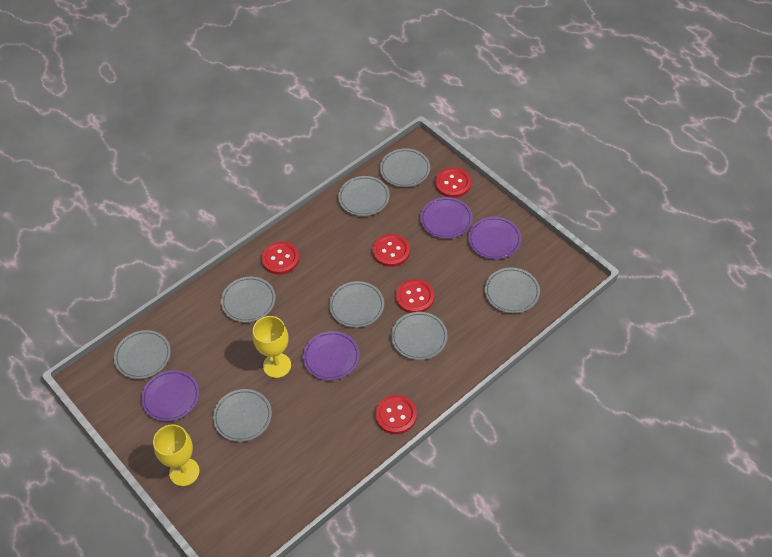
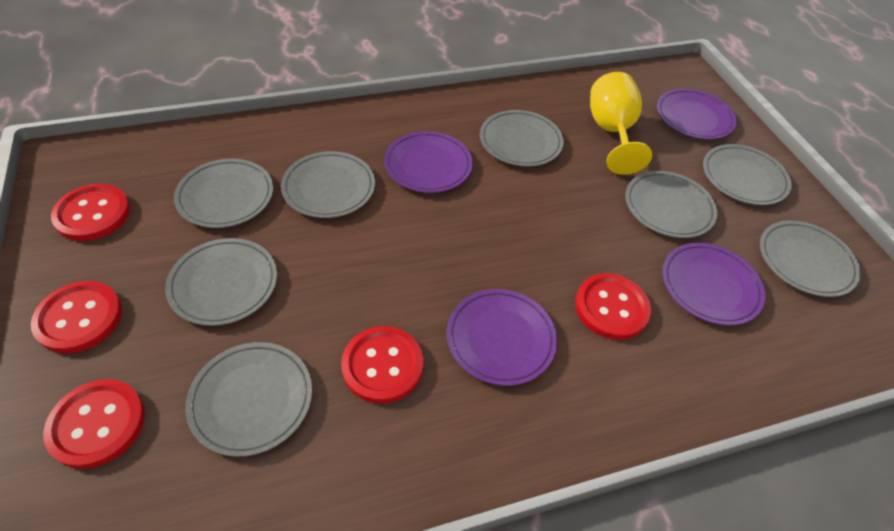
yellow goblet: 2 -> 1

